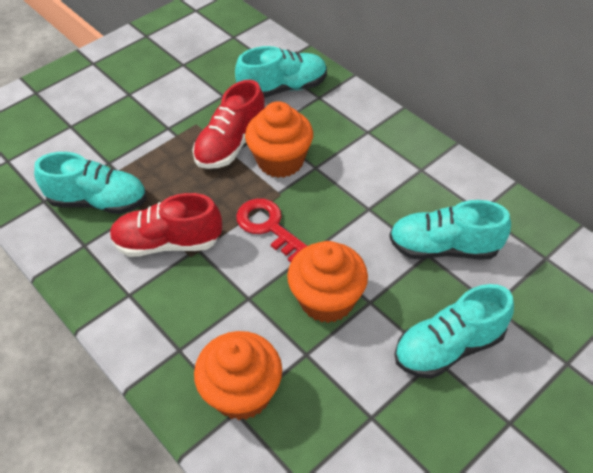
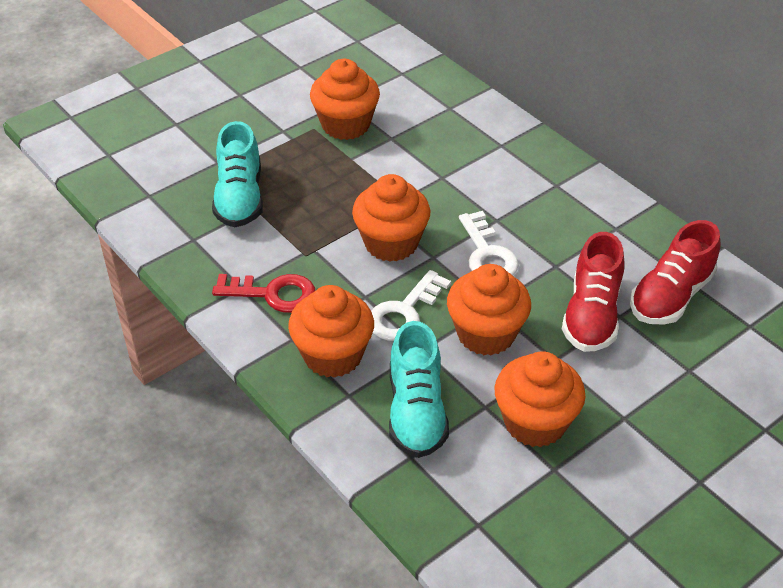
orange cupcake: 3 -> 5
turquoise shoe: 4 -> 2
white key: 0 -> 2

